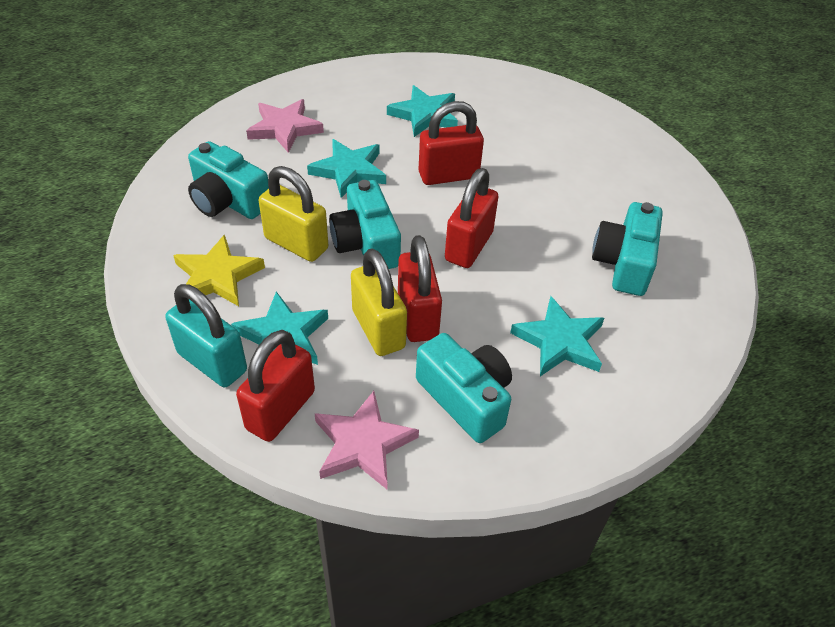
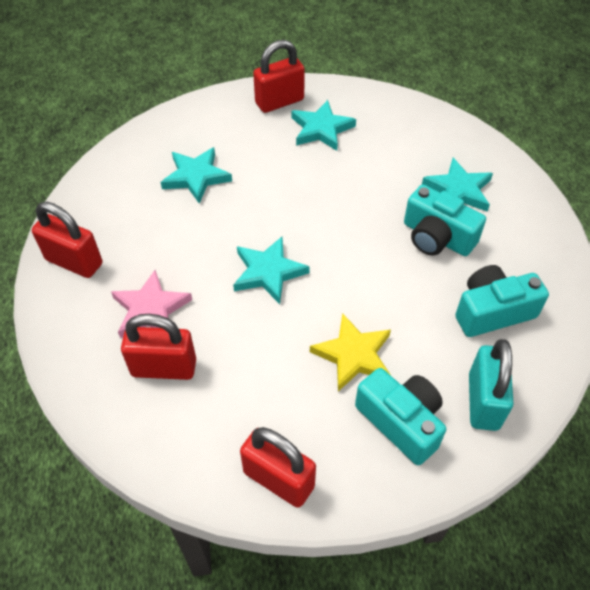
pink star: 2 -> 1
turquoise camera: 4 -> 3
yellow padlock: 2 -> 0

